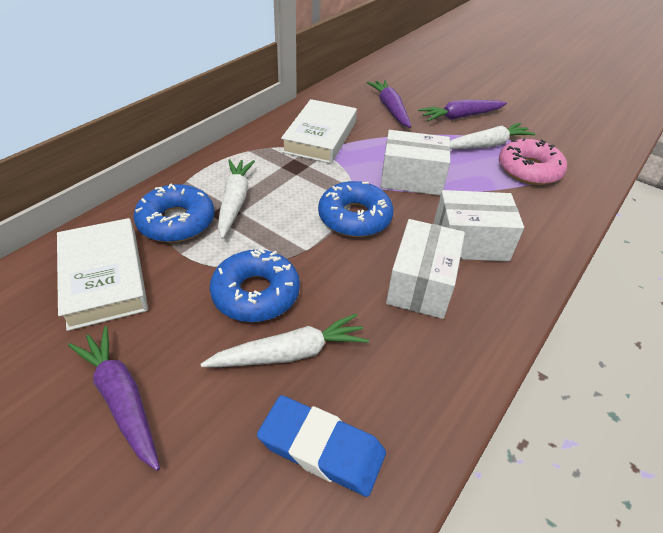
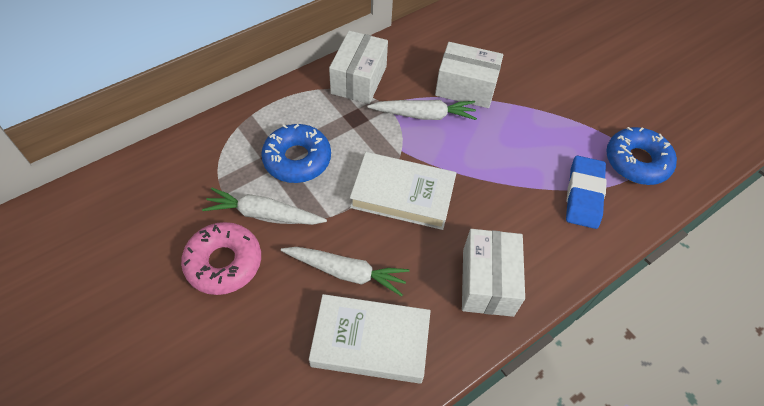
blue donut: 3 -> 2
purple carrot: 3 -> 0

